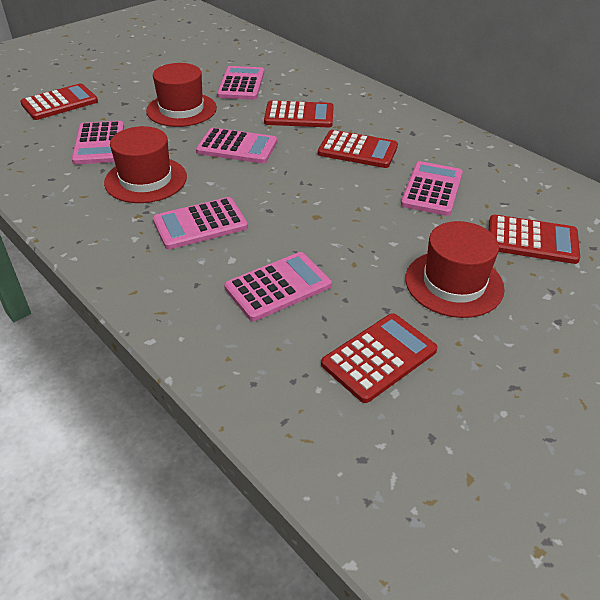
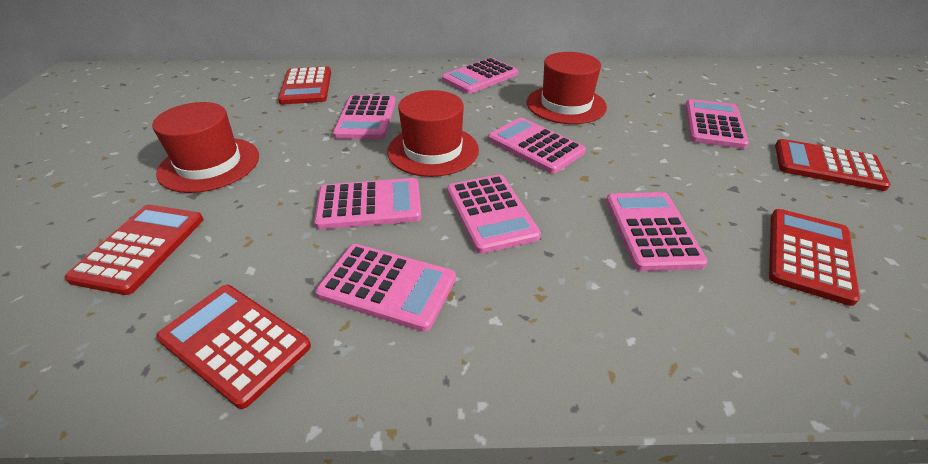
pink calculator: 6 -> 8

